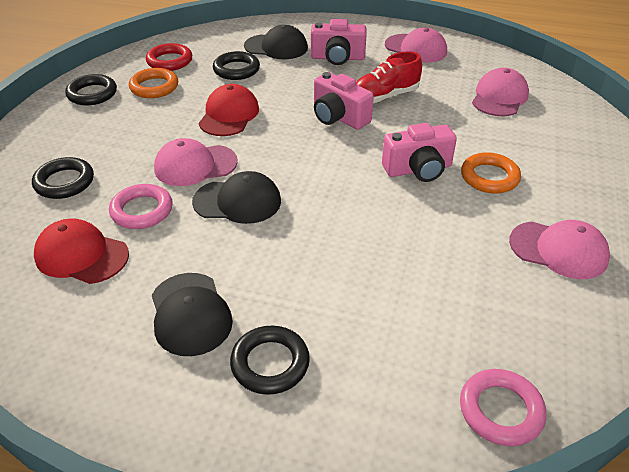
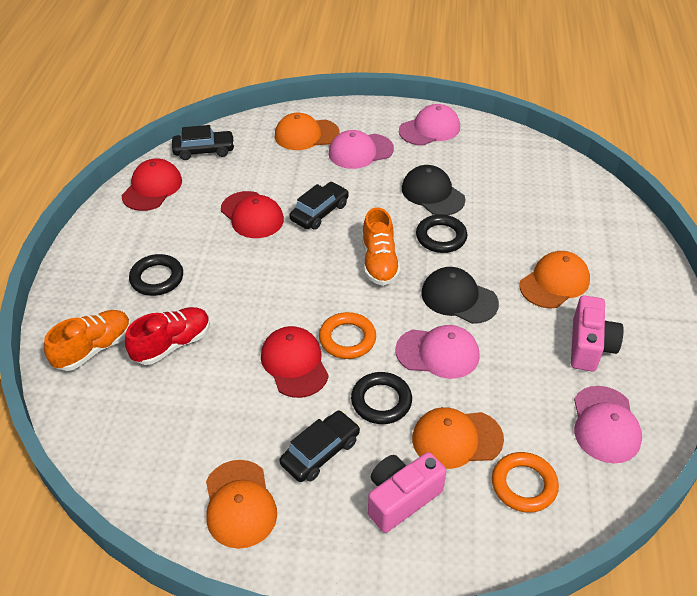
black cap: 3 -> 2
black car: 0 -> 3
black ring: 4 -> 3
orange cap: 0 -> 4
orange shoe: 0 -> 2
pink camera: 3 -> 2
pink ring: 2 -> 0
red cap: 2 -> 3
red ring: 1 -> 0

